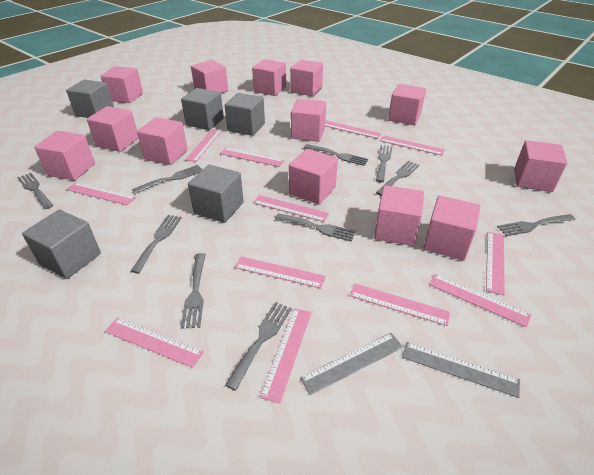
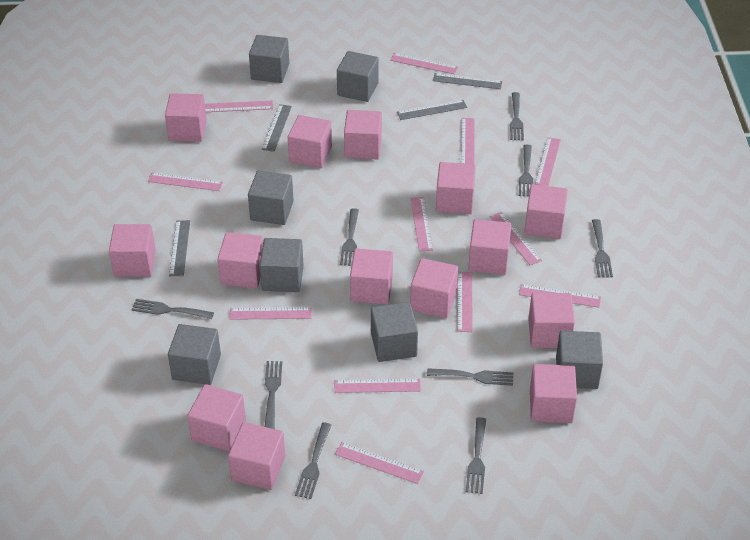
grey cube: 5 -> 7
grey fork: 10 -> 9
grey ruler: 2 -> 4
pink cube: 13 -> 14

